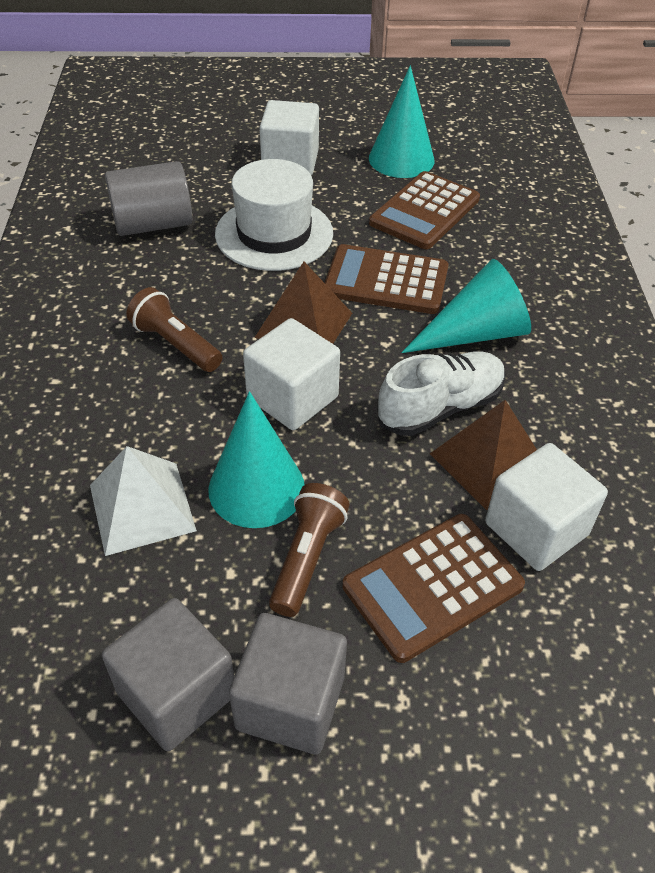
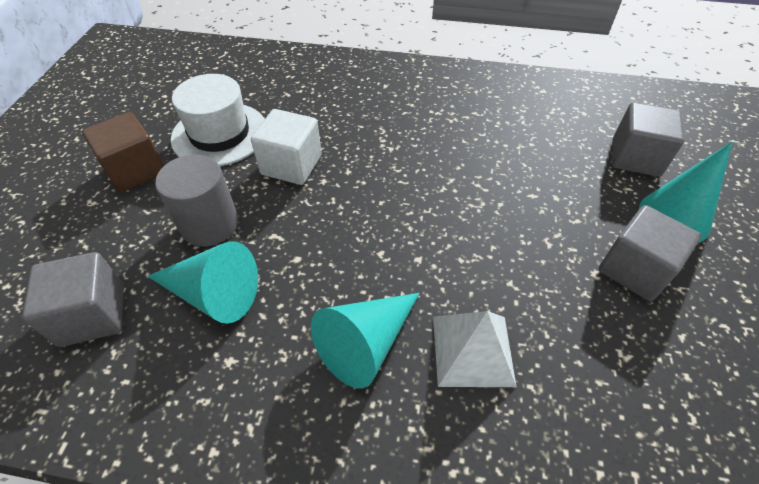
brown calculator: 3 -> 0
brown cube: 0 -> 1
brown flashlight: 2 -> 0
brown pyramid: 2 -> 0
grey cube: 2 -> 3
white cube: 3 -> 1
white shoe: 1 -> 0

